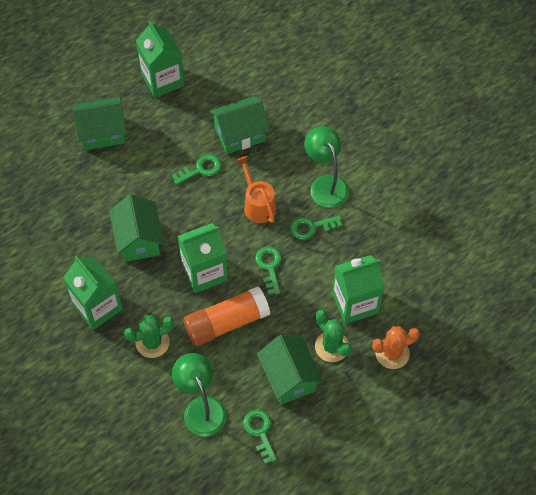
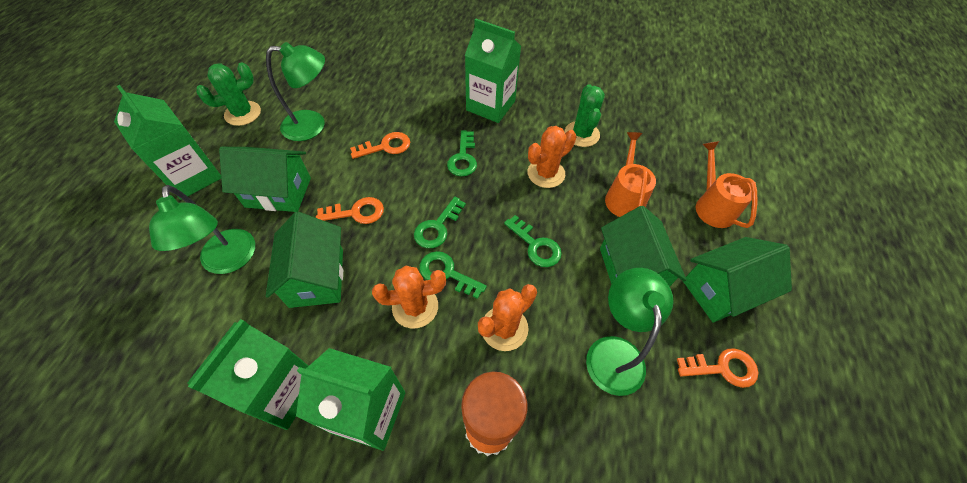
green lamp: 2 -> 3
orange cactus: 1 -> 3
orange key: 0 -> 3
orange watering can: 1 -> 2

